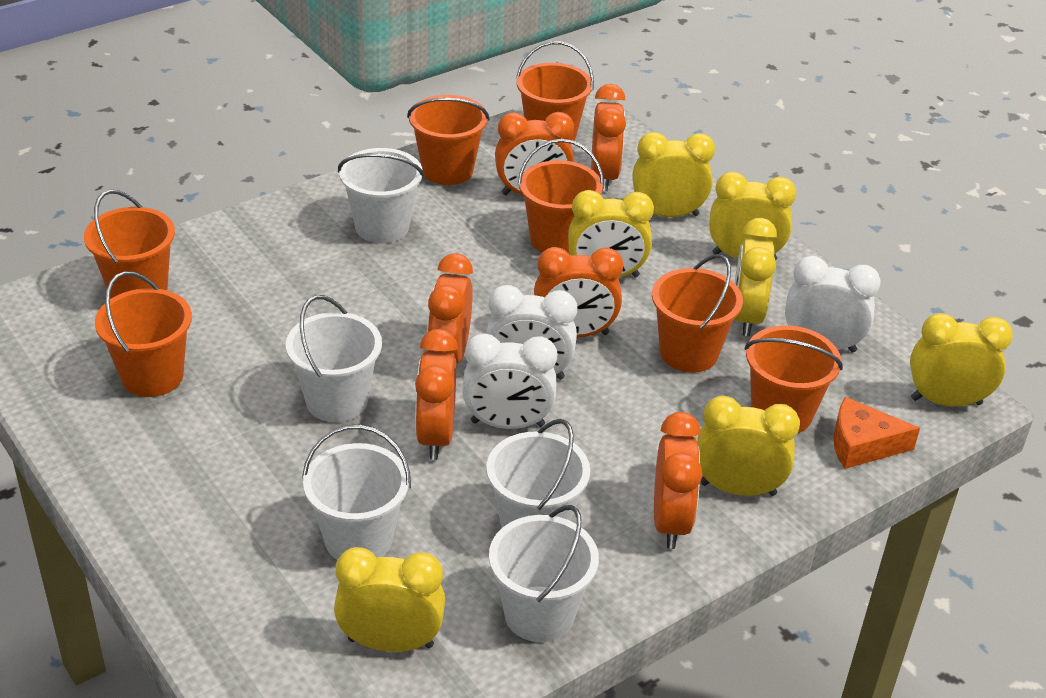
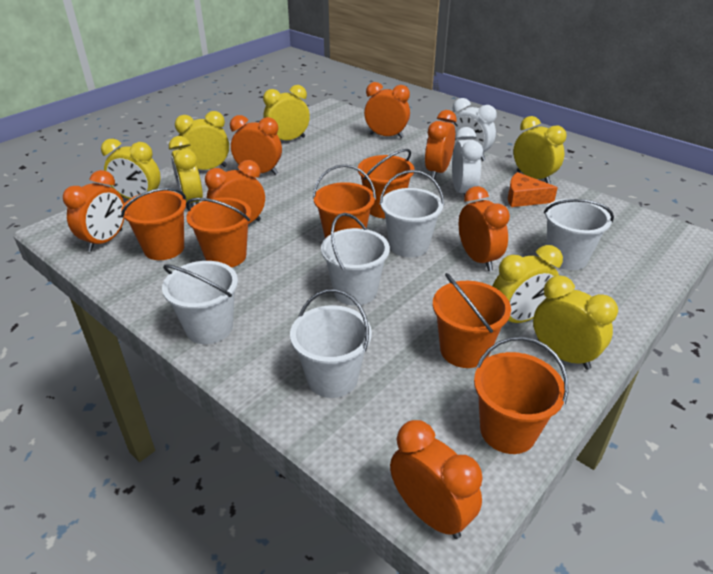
orange bucket: 7 -> 6
orange clock: 6 -> 7
white clock: 3 -> 2

